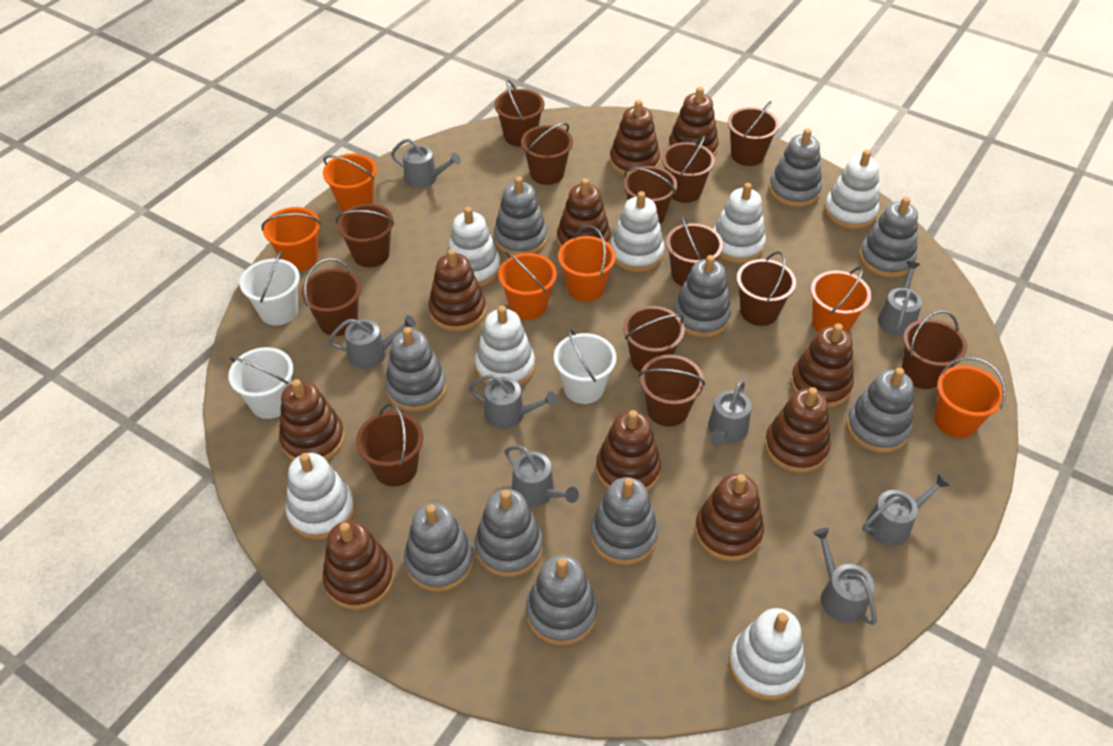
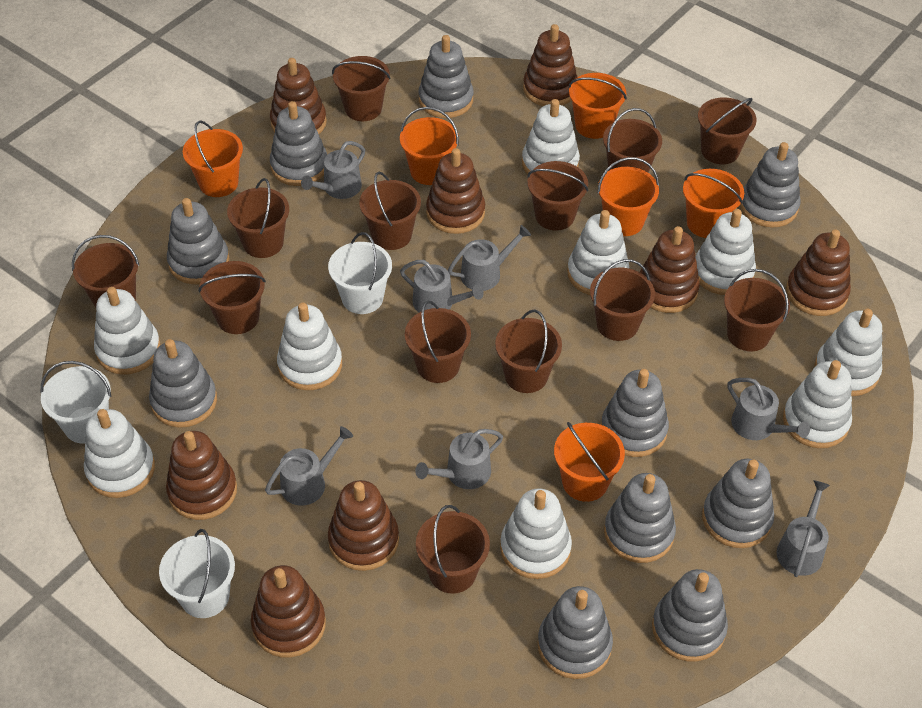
brown stacking toy: 10 -> 8
grey watering can: 8 -> 7
white stacking toy: 7 -> 9

